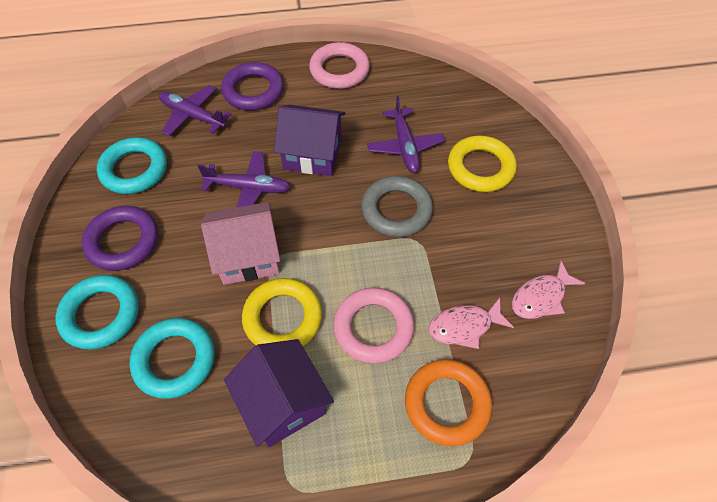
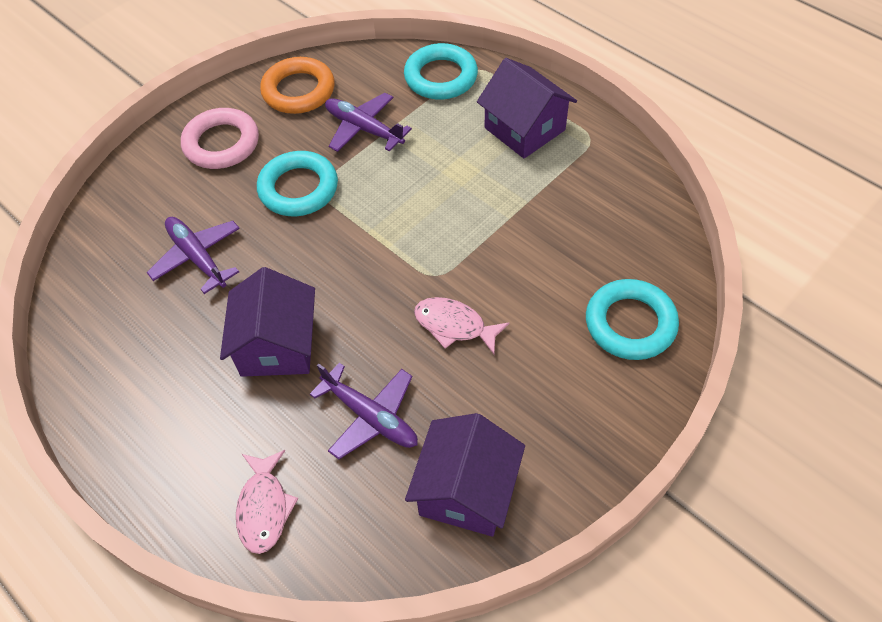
grey ring: 1 -> 0
pink house: 1 -> 0
pink ring: 2 -> 1
purple house: 2 -> 3
purple ring: 2 -> 0
yellow ring: 2 -> 0

